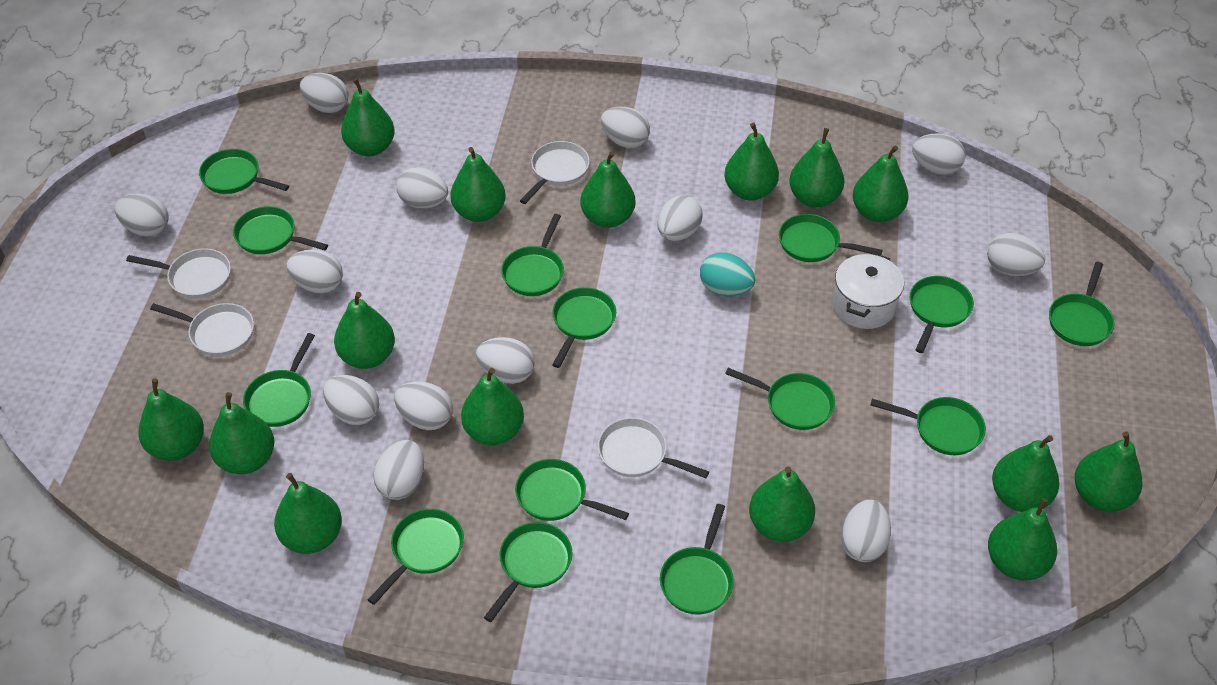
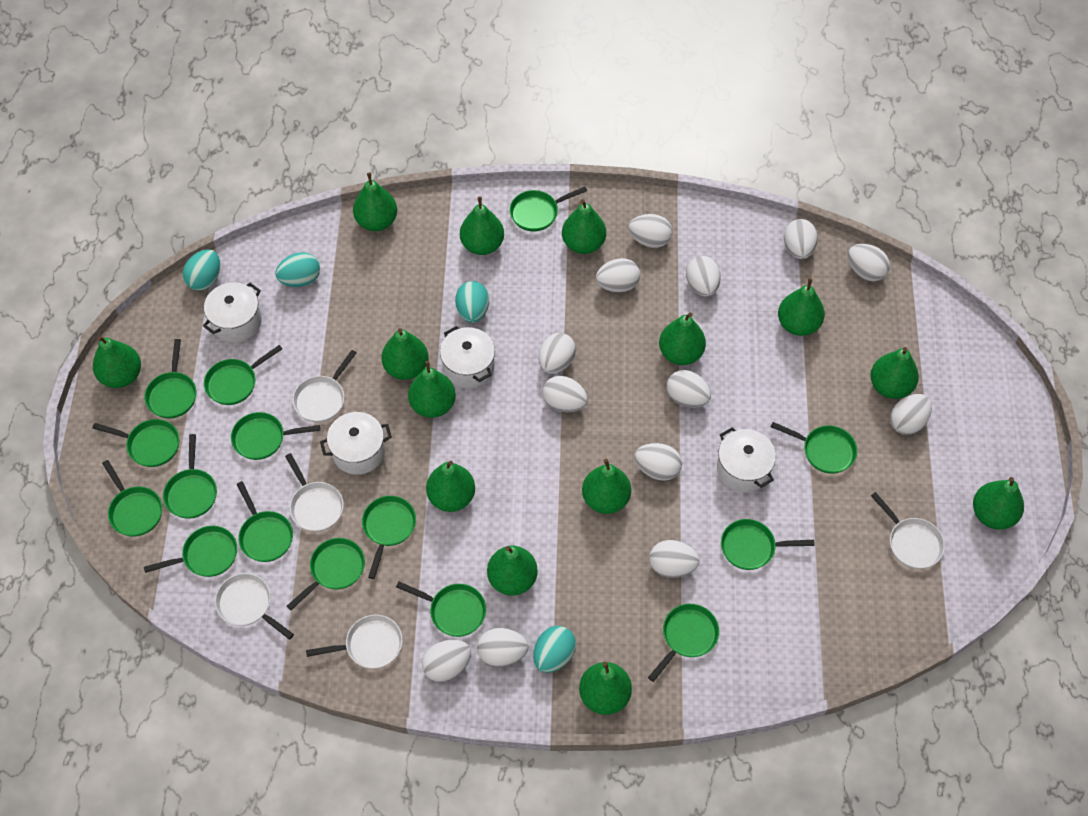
green pan: 14 -> 15
green pear: 15 -> 14
turquoise egg: 1 -> 4
white pan: 4 -> 5
white pot: 1 -> 4

